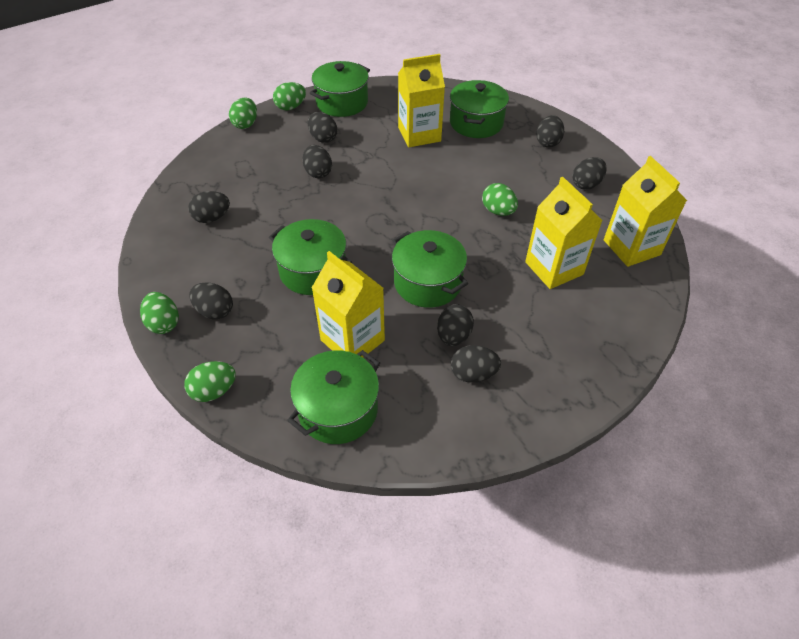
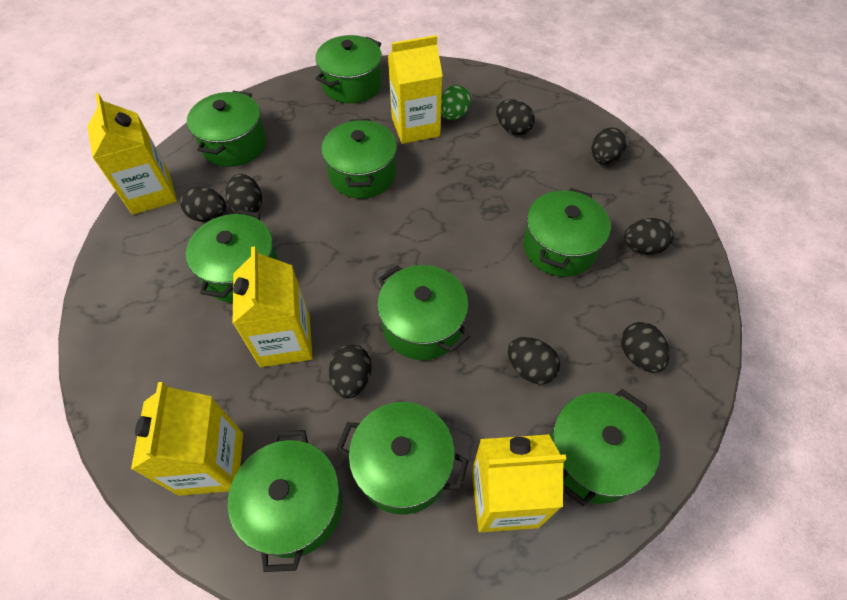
green egg: 5 -> 1
green pot: 5 -> 9
yellow carton: 4 -> 5

